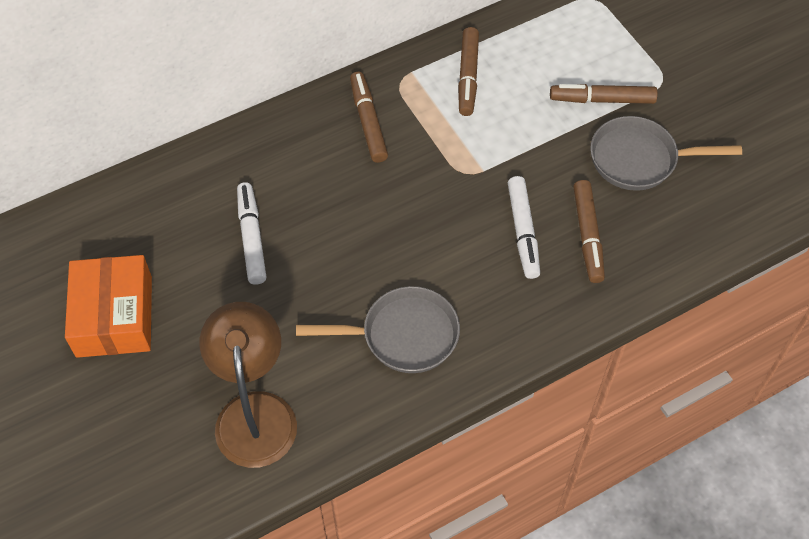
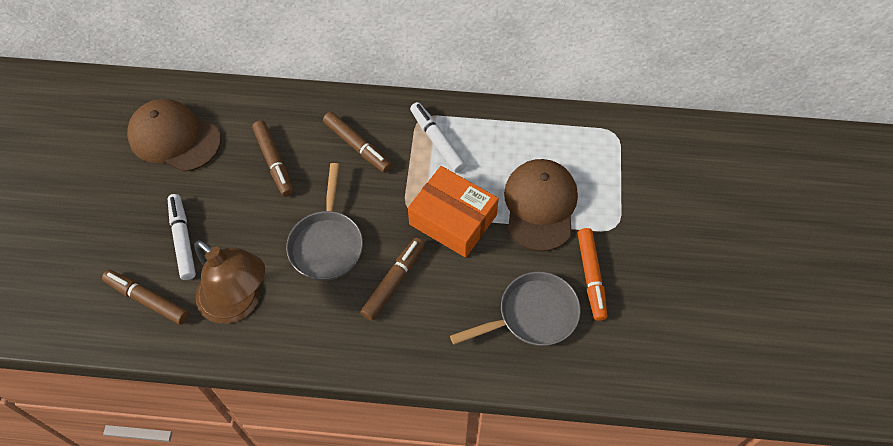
brown cap: 0 -> 2
orange marker: 0 -> 1

